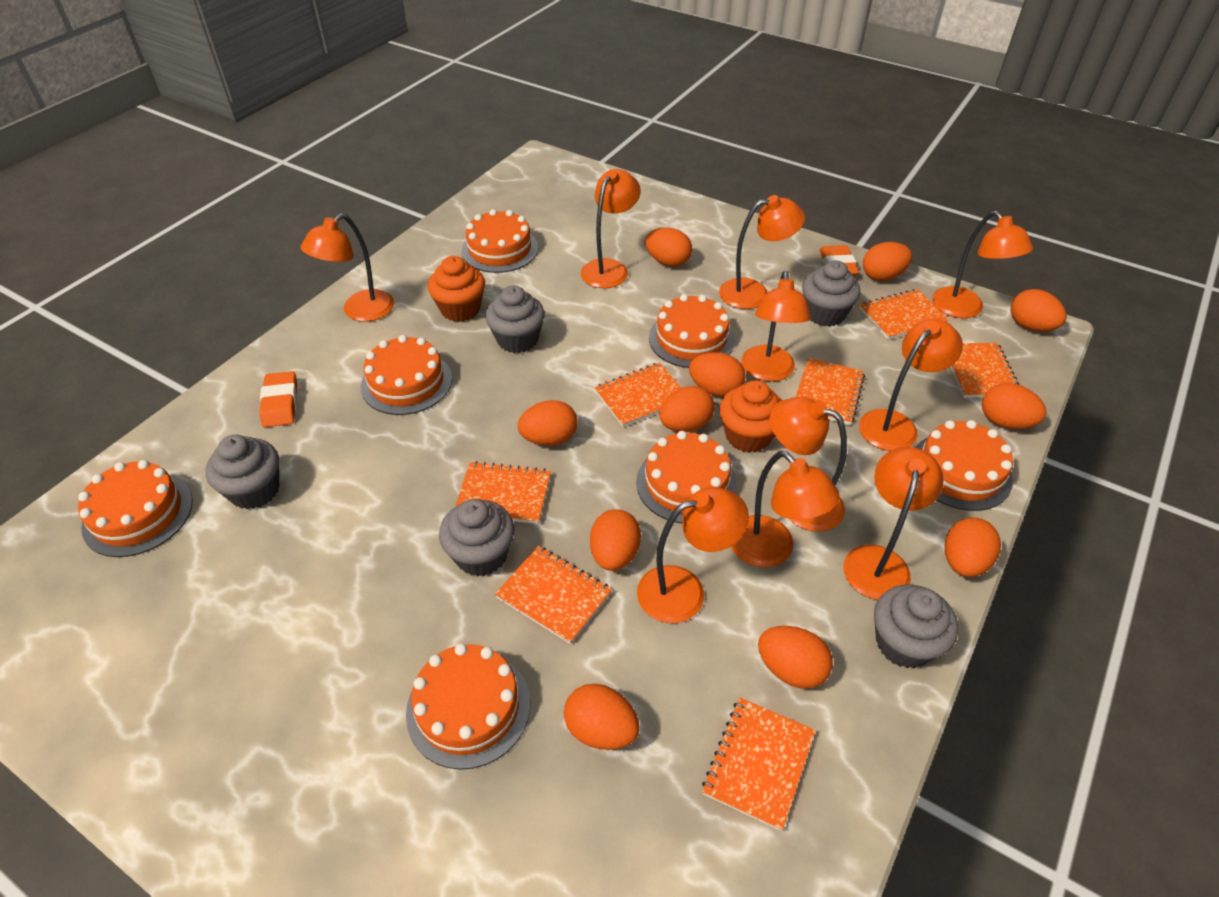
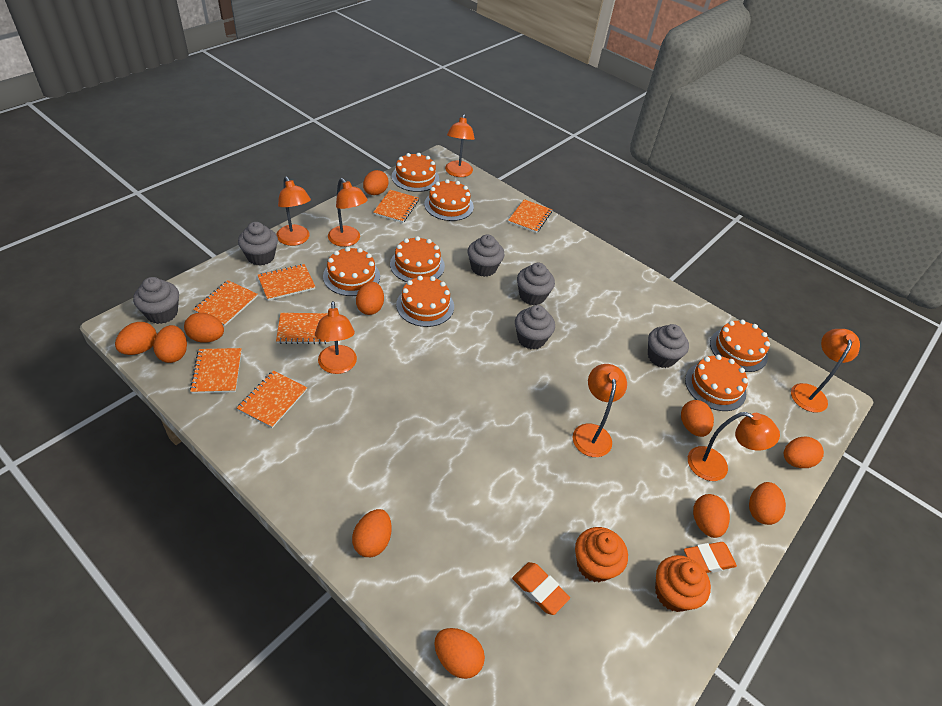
grey cupcake: 5 -> 6
orange lamp: 10 -> 7

